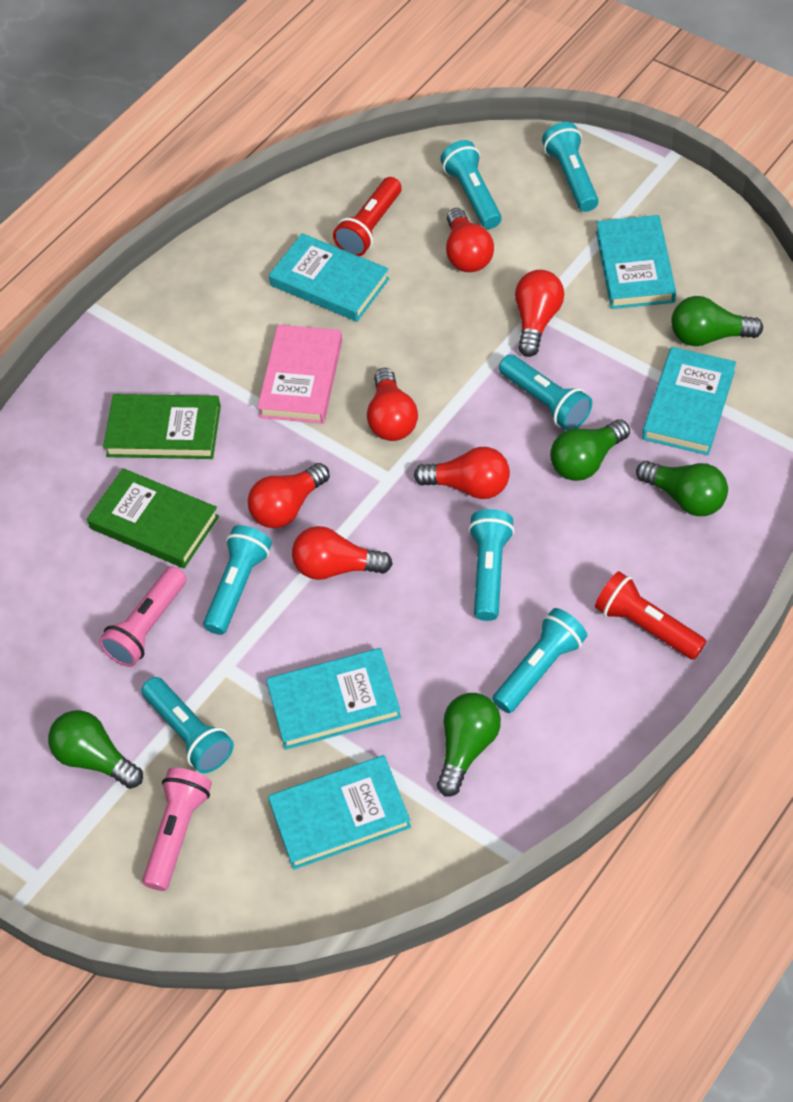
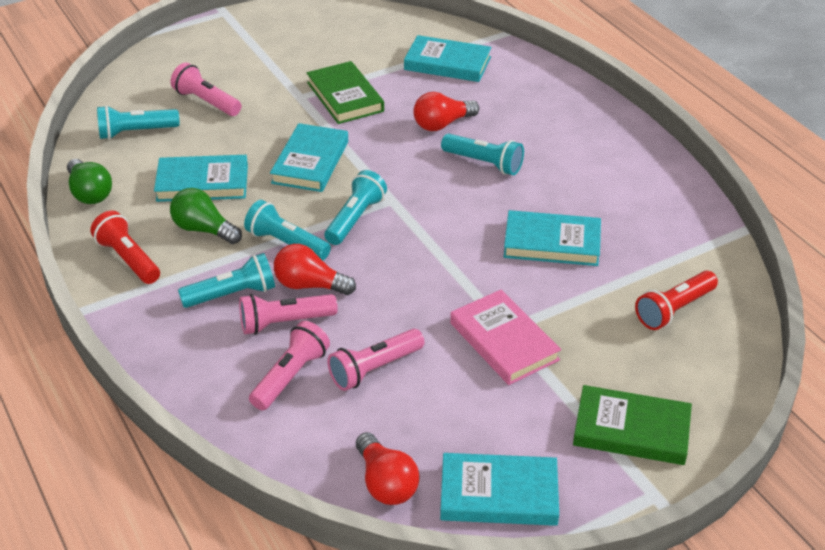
green light bulb: 5 -> 2
pink flashlight: 2 -> 4
red light bulb: 6 -> 3
turquoise flashlight: 7 -> 5

